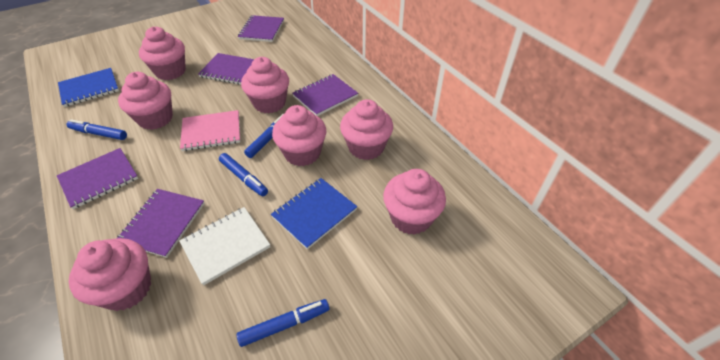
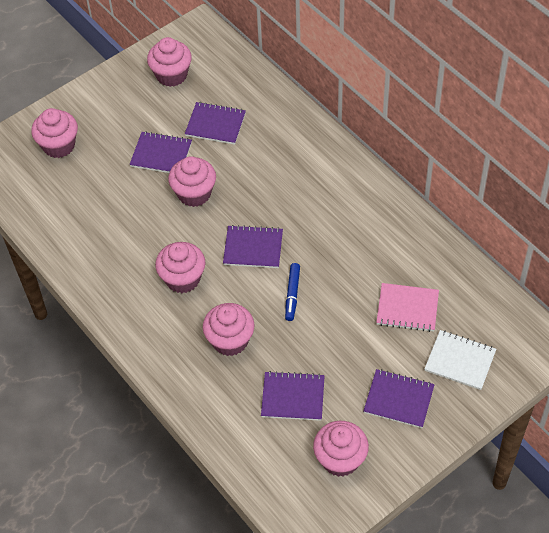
blue marker: 4 -> 1
blue notebook: 2 -> 0
pink cupcake: 7 -> 6

